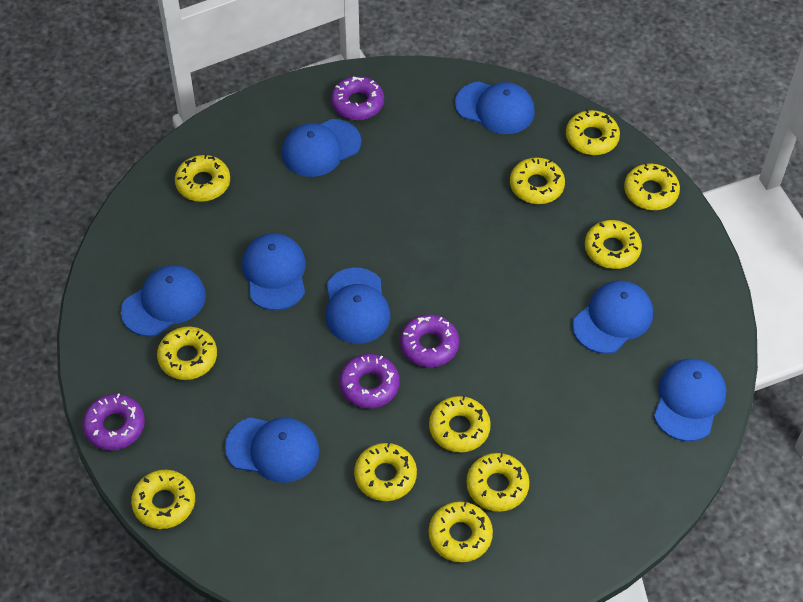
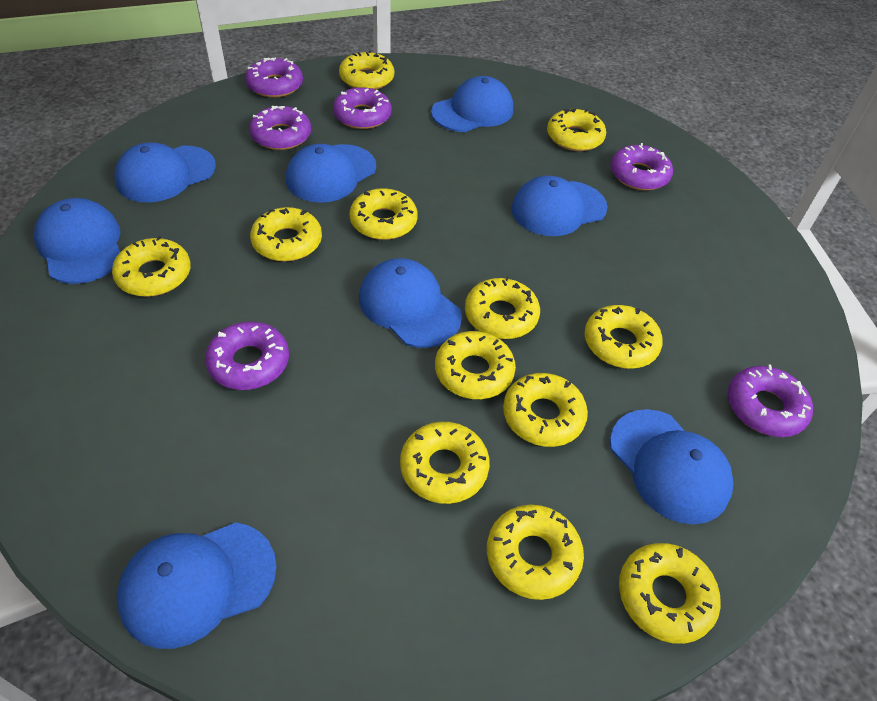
purple donut: 4 -> 6
yellow donut: 11 -> 12

